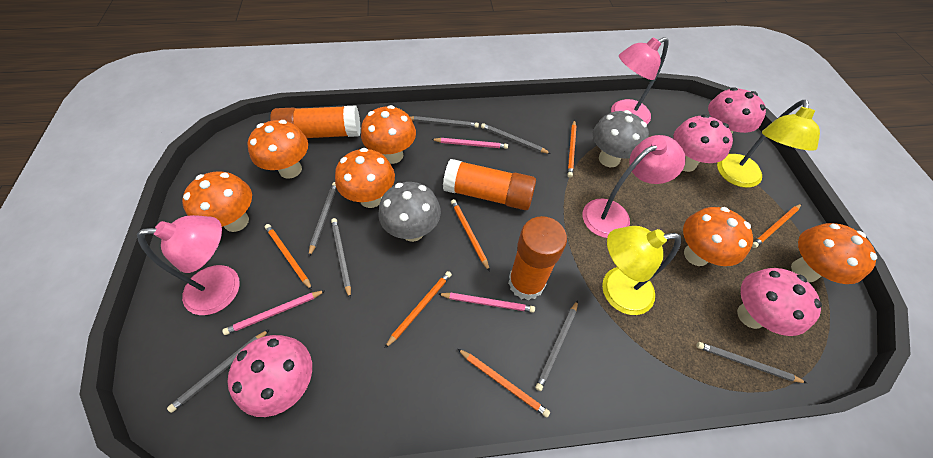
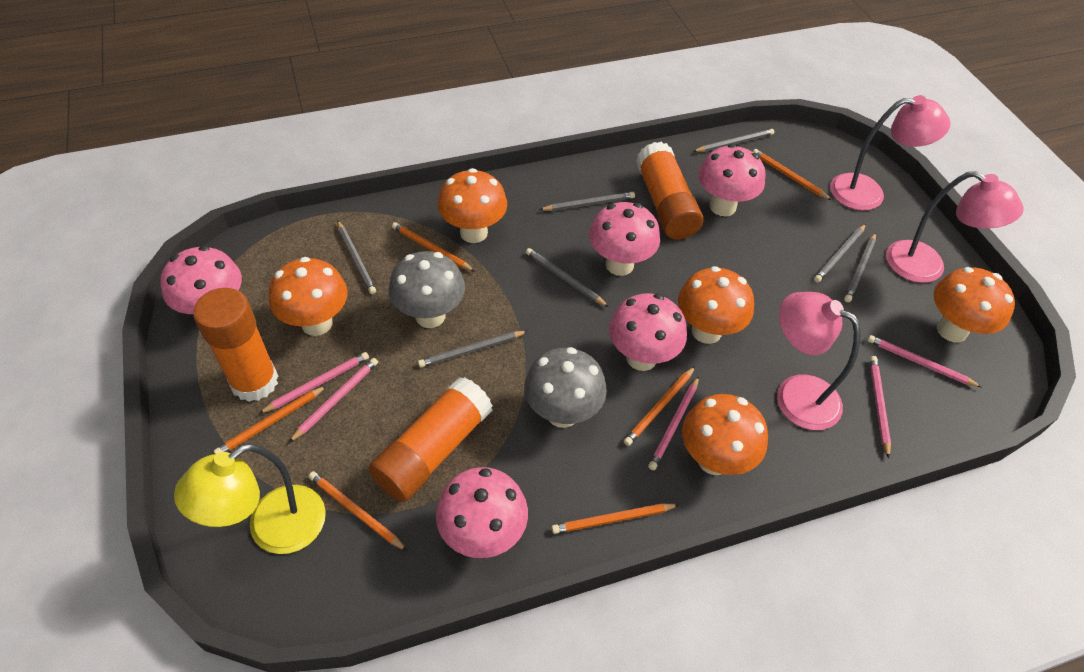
orange mushroom: 6 -> 5
pink mushroom: 4 -> 5
pink pencil: 3 -> 5
yellow lamp: 2 -> 1

